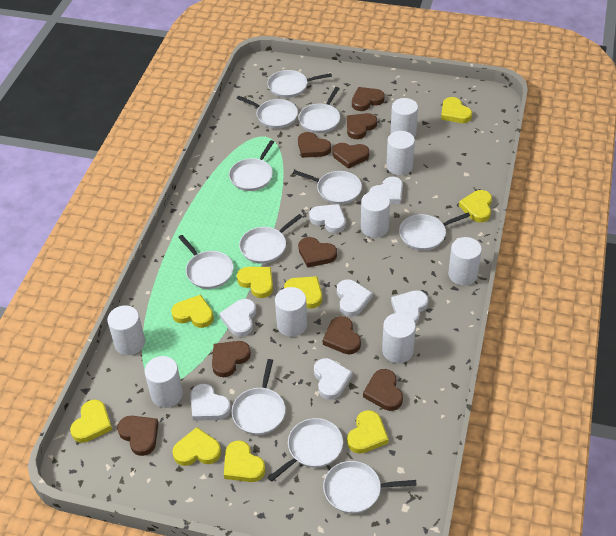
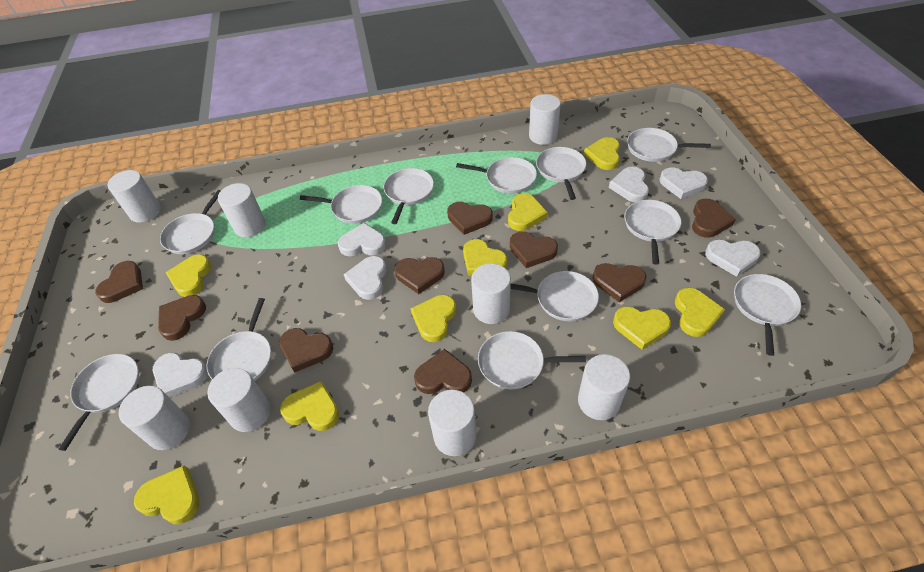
white heart: 7 -> 6
white pan: 11 -> 12

